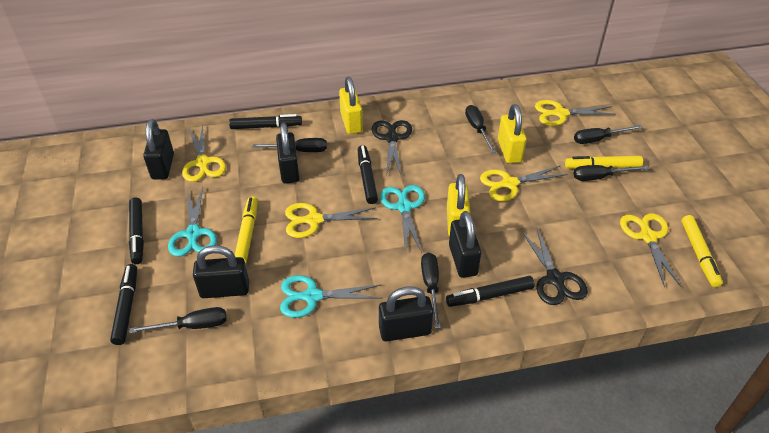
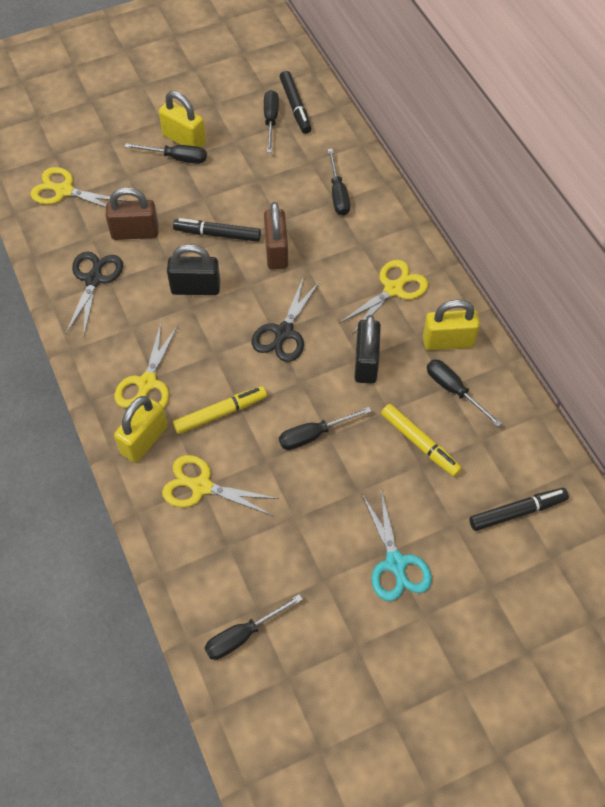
black marker: 5 -> 3
black padlock: 5 -> 2
brown padlock: 0 -> 2
turquoise scissors: 3 -> 1
yellow marker: 3 -> 2
yellow scissors: 5 -> 4

